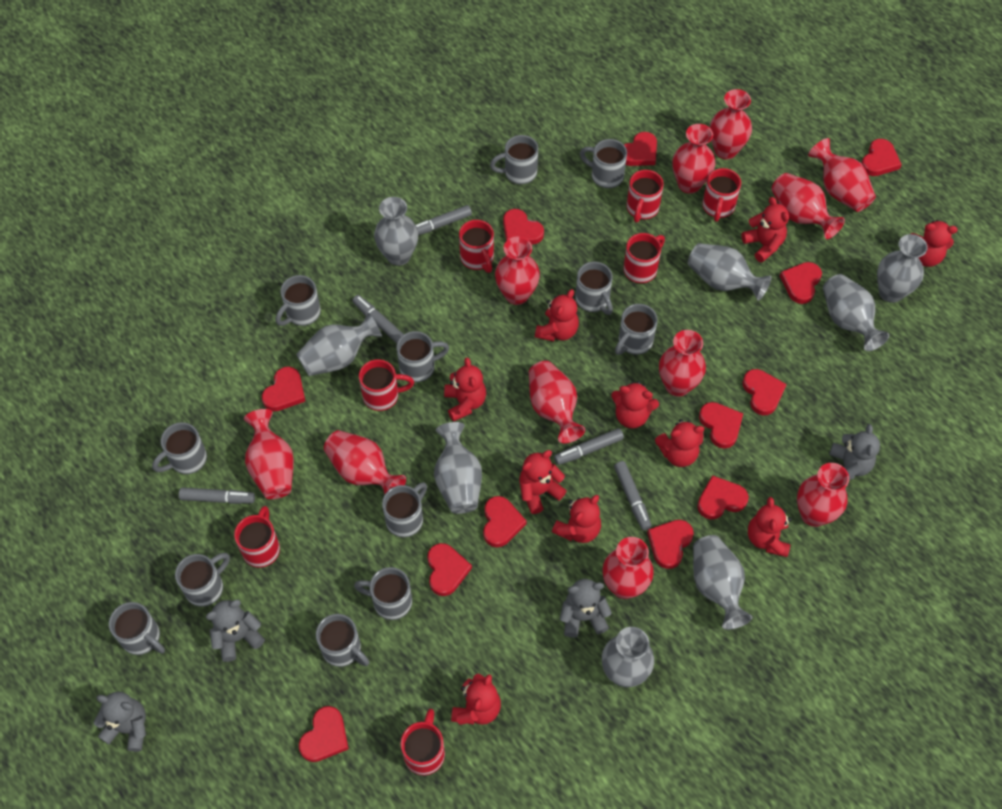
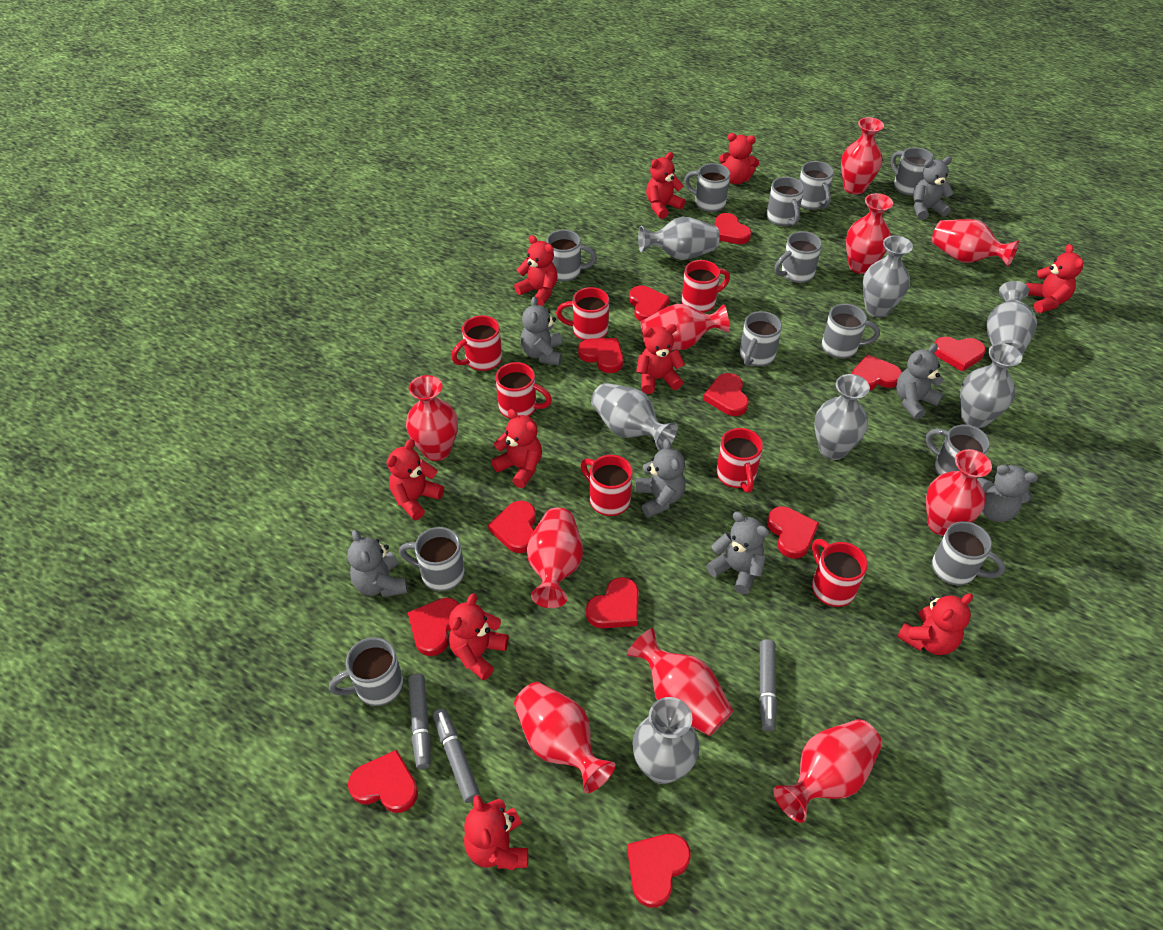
grey marker: 5 -> 3
grey teddy bear: 4 -> 7
grey vase: 8 -> 7
red vase: 11 -> 10

